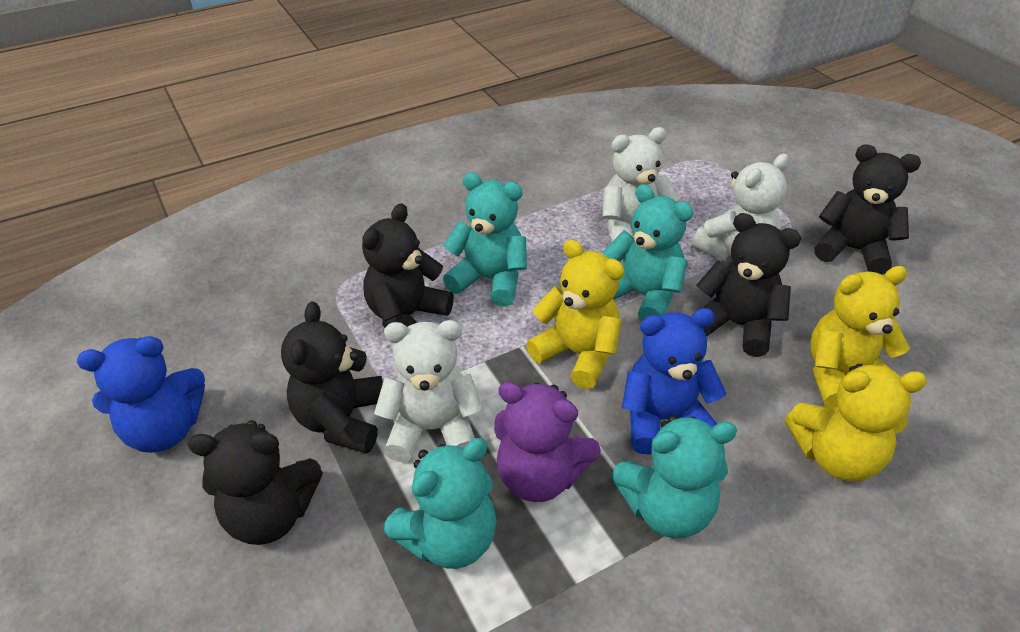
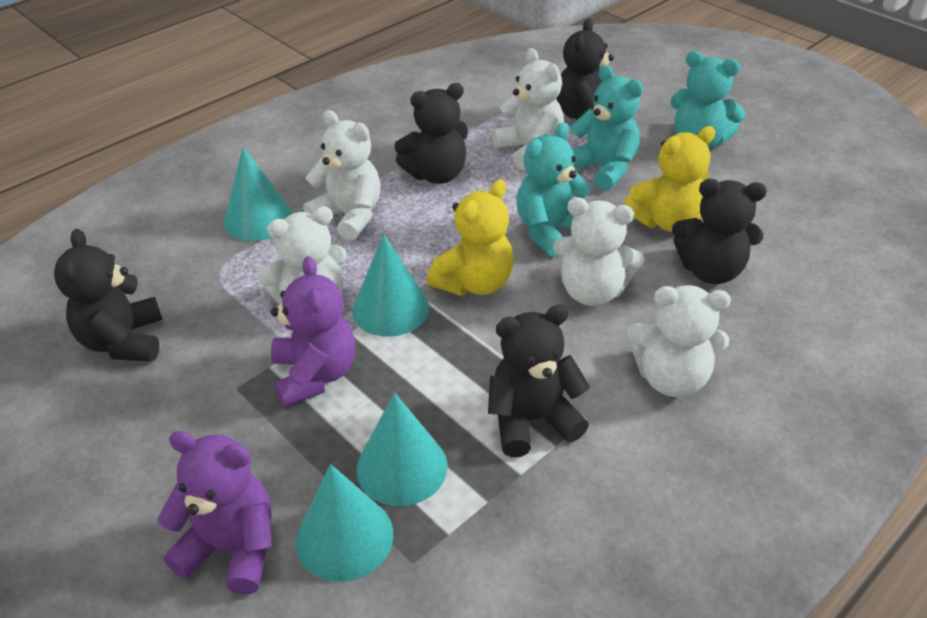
blue teddy bear: 2 -> 0
purple teddy bear: 1 -> 2
turquoise cone: 0 -> 4
turquoise teddy bear: 4 -> 3
white teddy bear: 3 -> 5
yellow teddy bear: 3 -> 2

